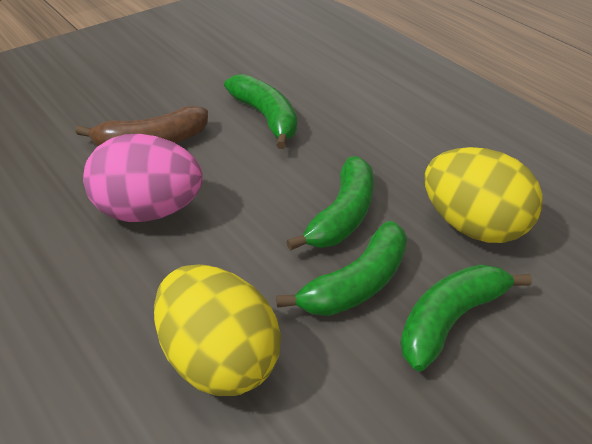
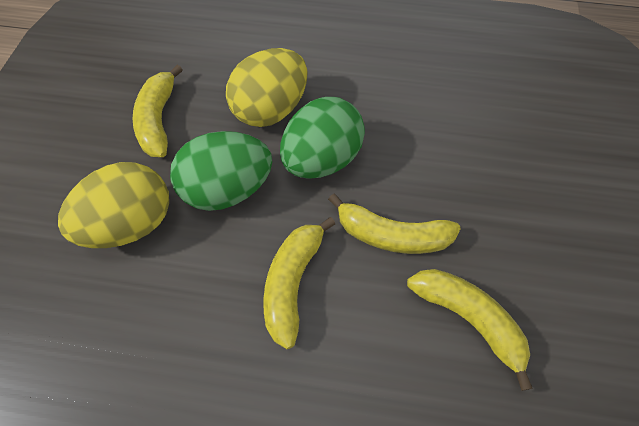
brown banana: 1 -> 0
green banana: 4 -> 0
green egg: 0 -> 2
pink egg: 1 -> 0
yellow banana: 0 -> 4

